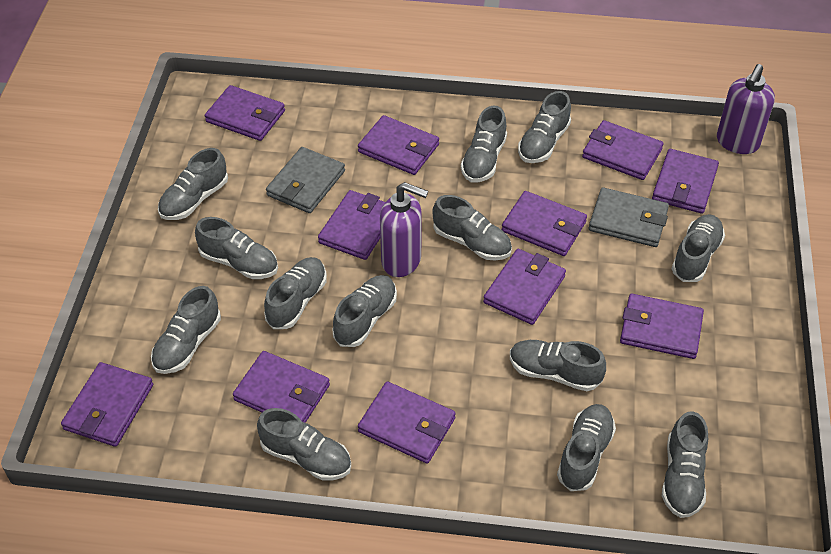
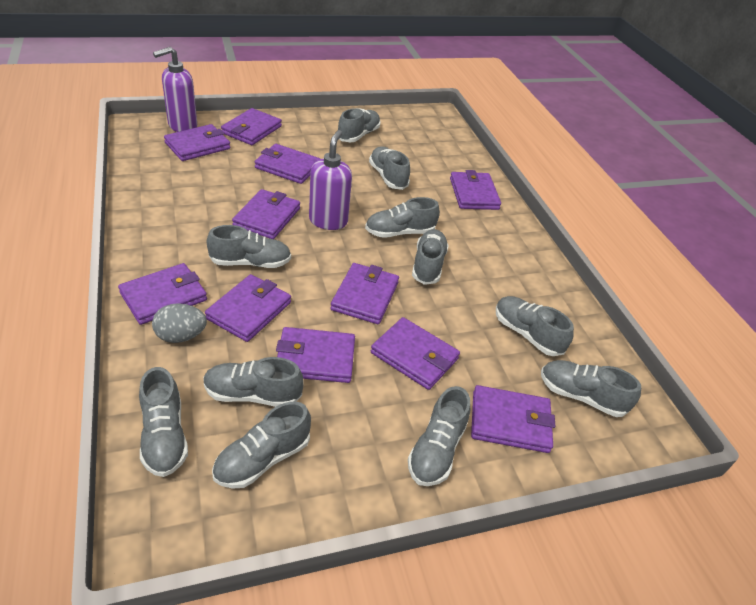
grey egg: 0 -> 1
grey shoe: 13 -> 11
grey wallet: 2 -> 0

